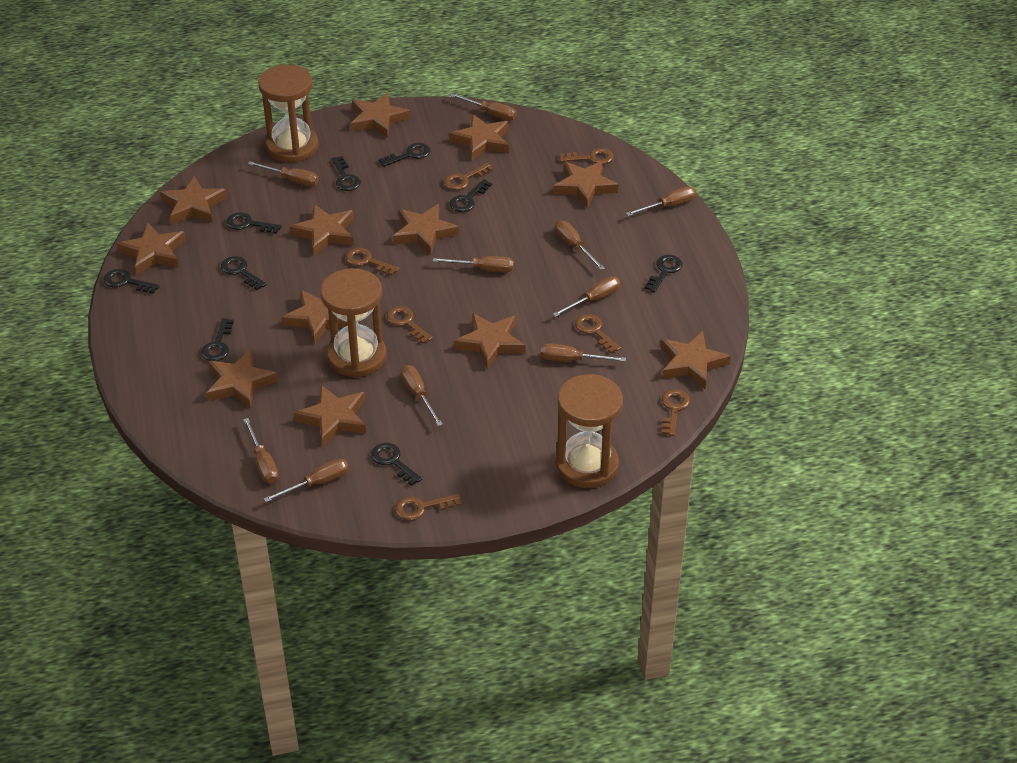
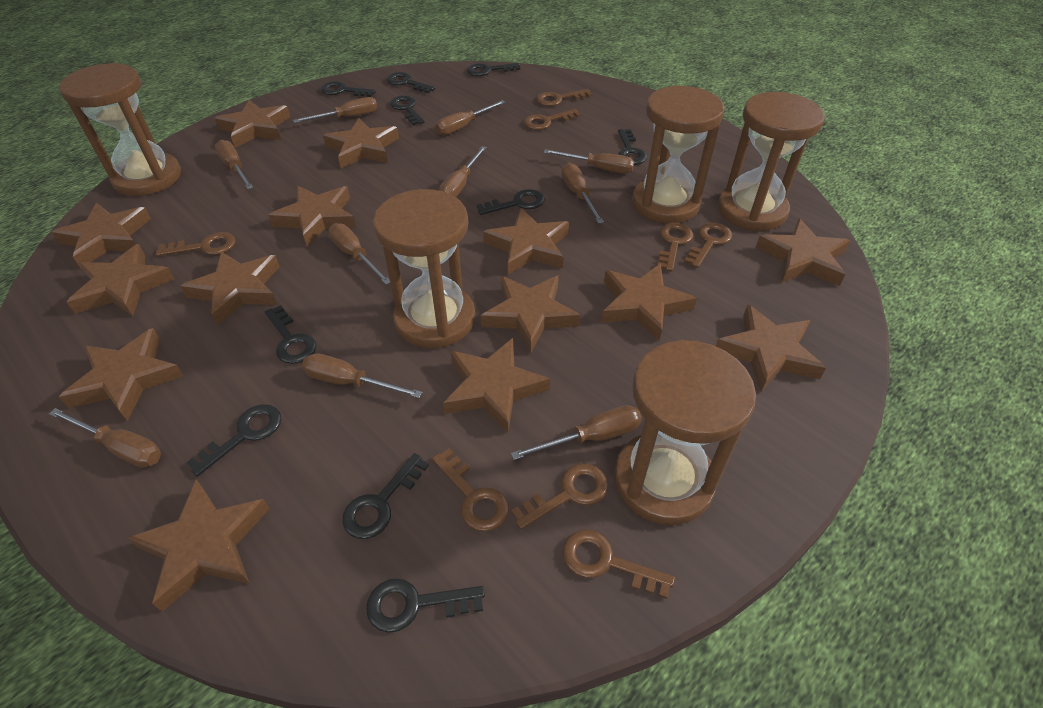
black key: 9 -> 10
brown hourglass: 3 -> 5
brown key: 7 -> 8
brown star: 12 -> 14

